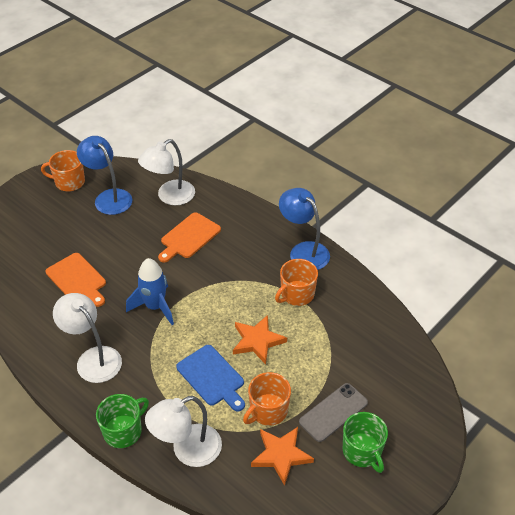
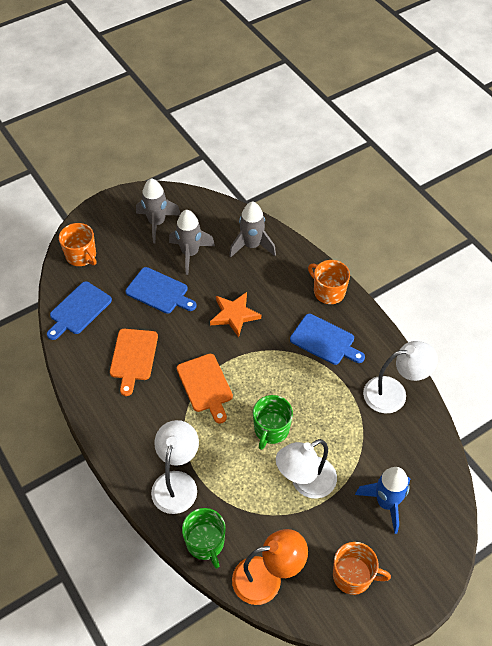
blue cutting board: 1 -> 3
blue lamp: 2 -> 0
grey phone: 1 -> 0
grey rocket: 0 -> 3
orange lamp: 0 -> 1
orange star: 2 -> 1

